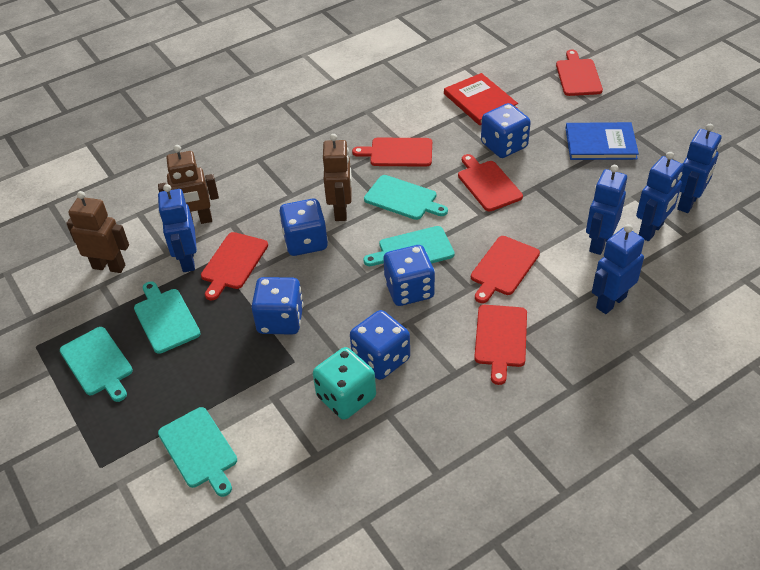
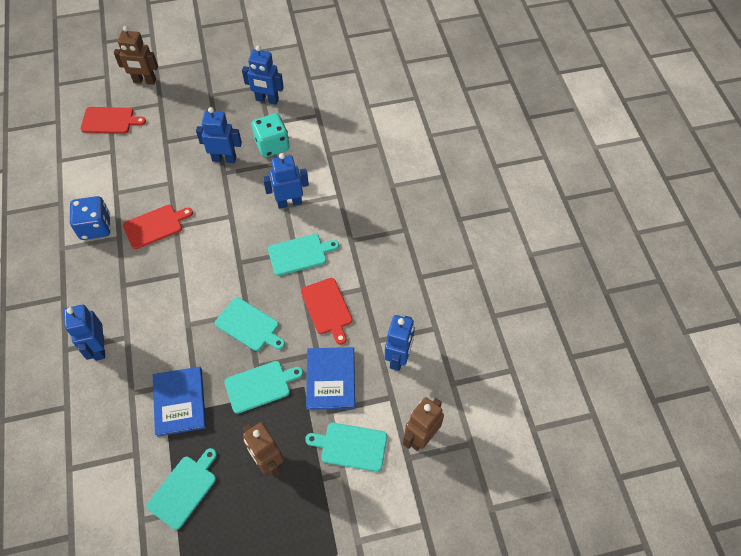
blue book: 1 -> 2
blue dice: 5 -> 1
red book: 1 -> 0
red cutting board: 6 -> 3

